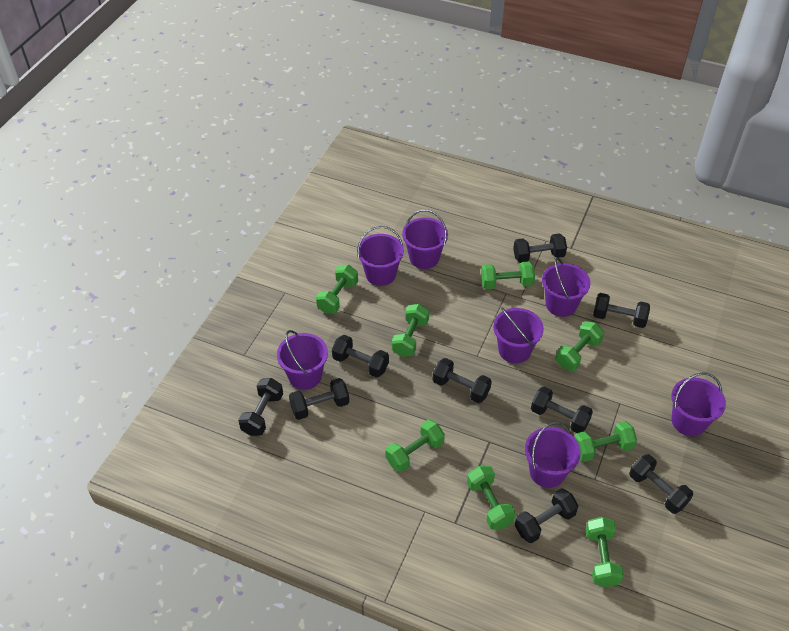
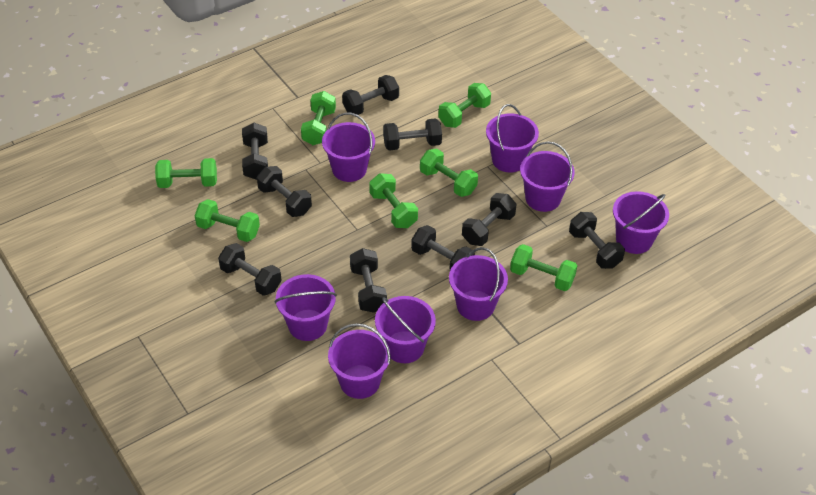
green dumbbell: 8 -> 7
purple bucket: 7 -> 8

